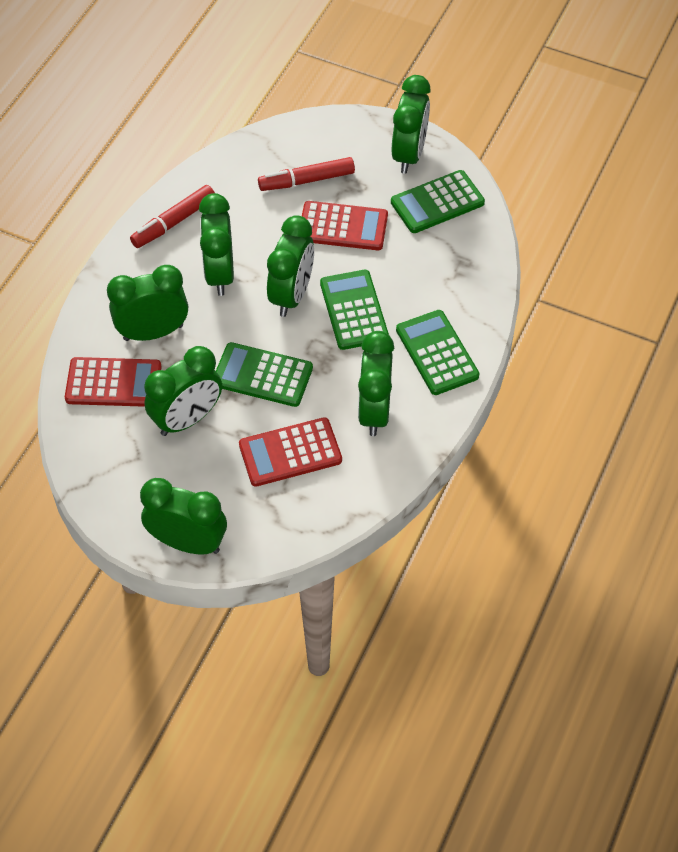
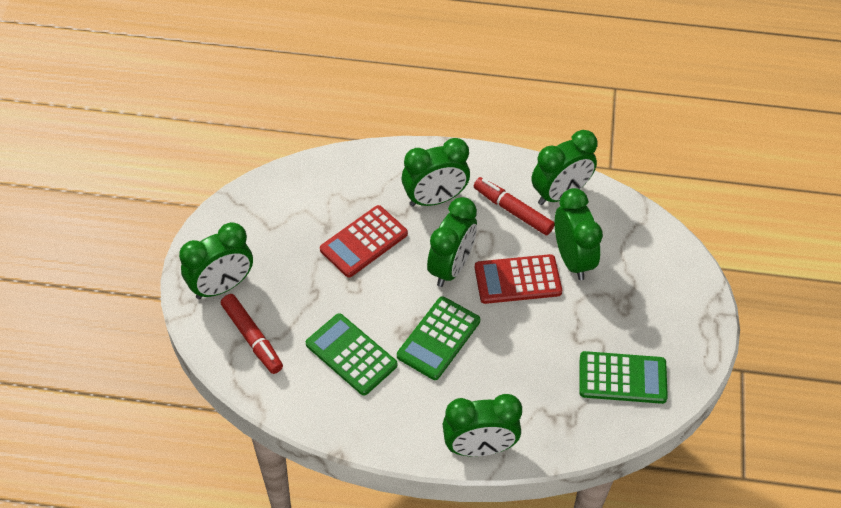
green calculator: 4 -> 3
green clock: 7 -> 6
red calculator: 3 -> 2

